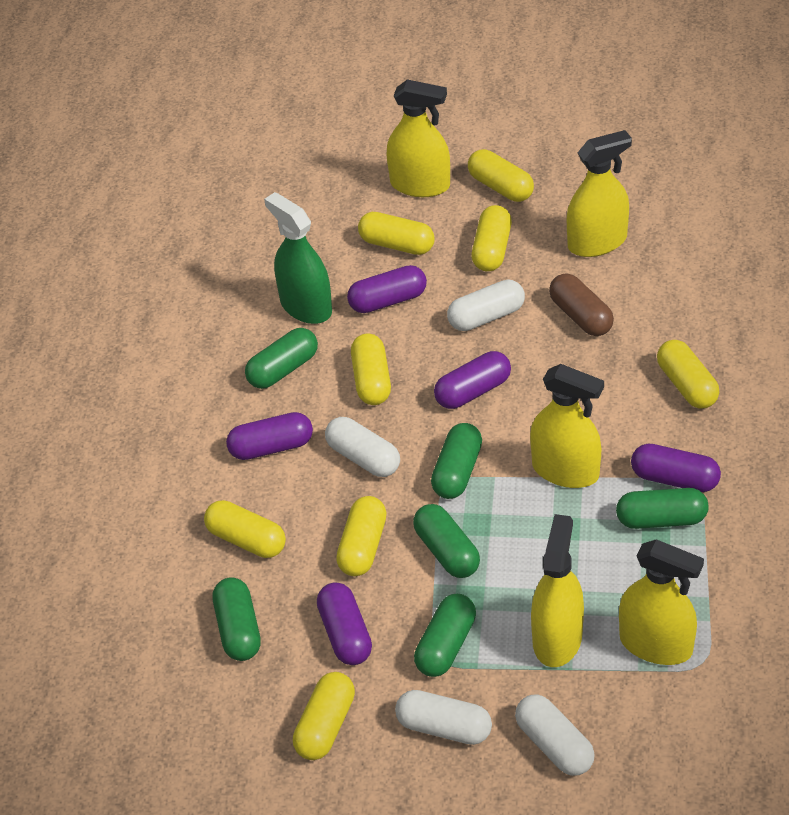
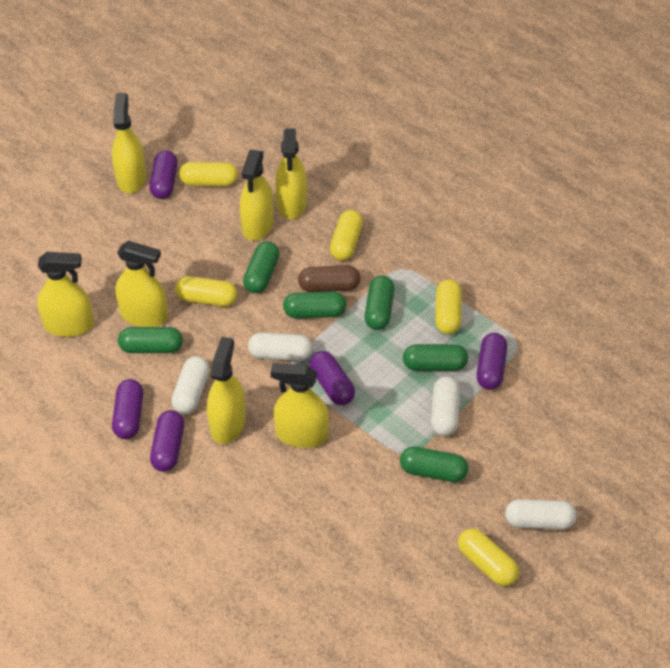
green spray bottle: 1 -> 0
yellow capsule: 8 -> 5
yellow spray bottle: 5 -> 7

